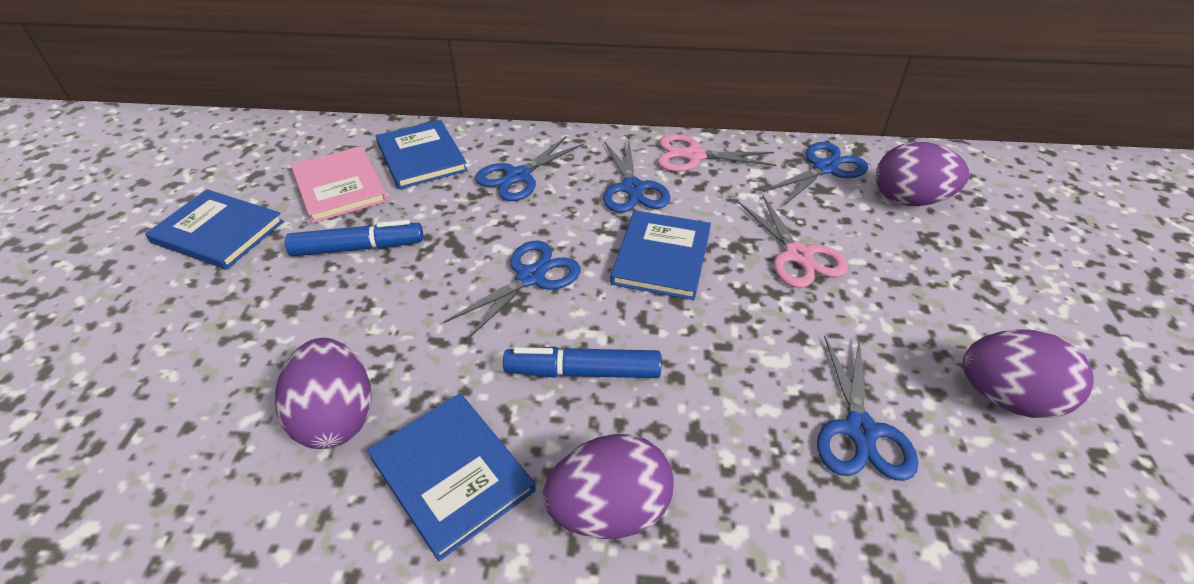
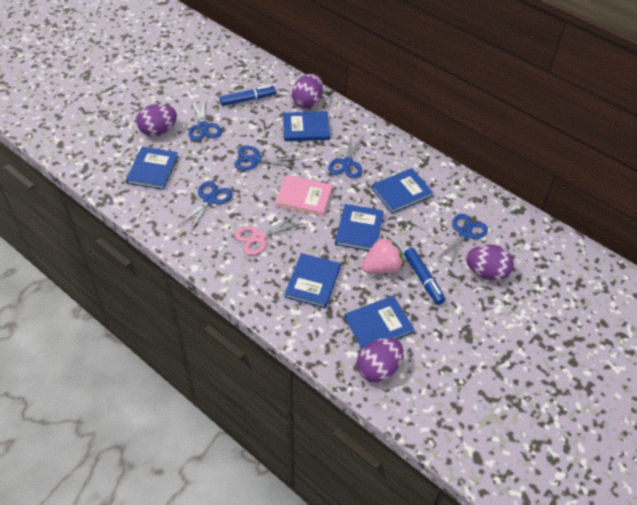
blue book: 4 -> 6
pink scissors: 2 -> 1
pink strawberry: 0 -> 1

